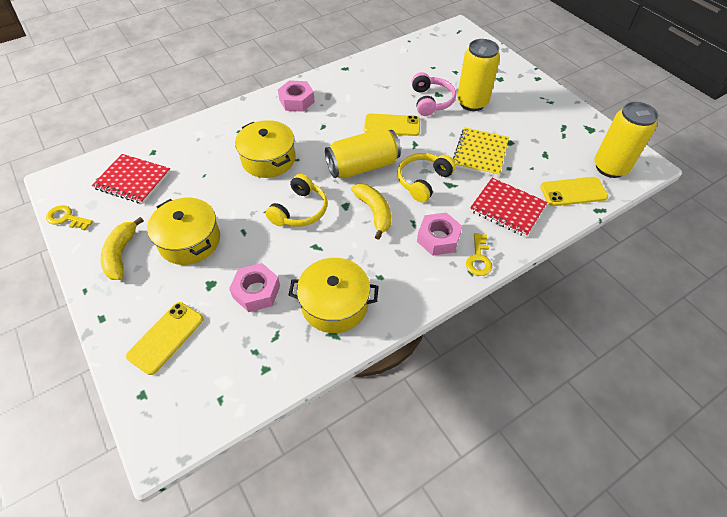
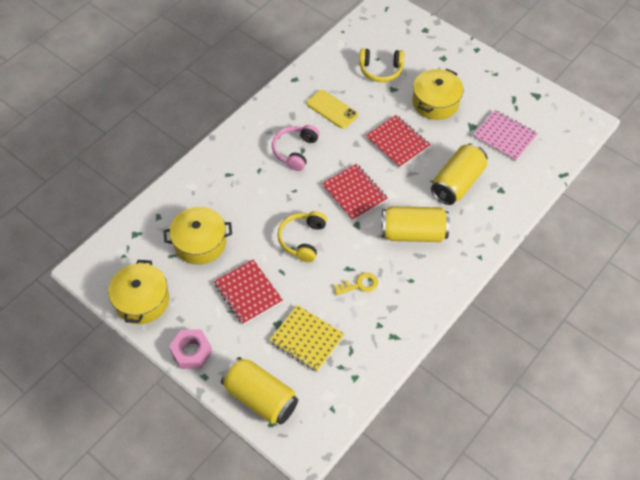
pink notebook: 0 -> 1
pink nut: 3 -> 1
red notebook: 2 -> 3
yellow banana: 2 -> 0
yellow key: 2 -> 1
yellow phone: 3 -> 1

